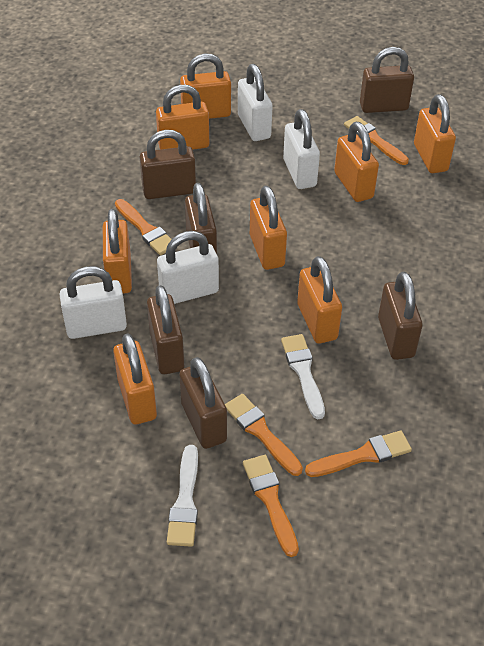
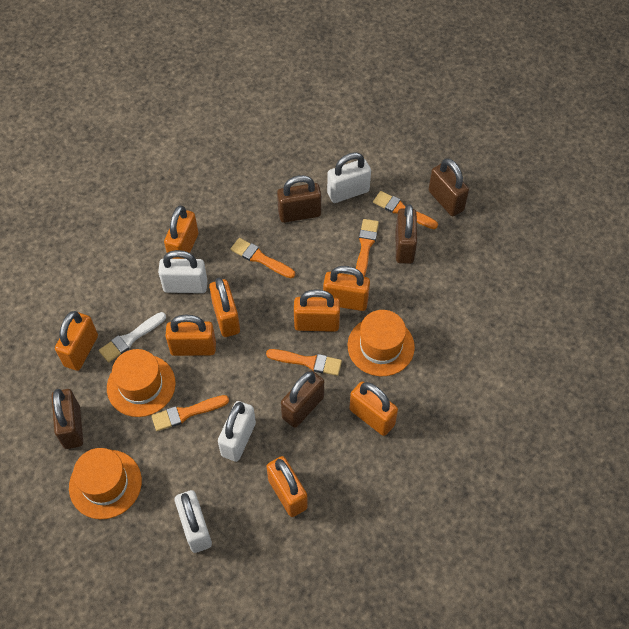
brown padlock: 6 -> 5
orange hat: 0 -> 3
white brush: 2 -> 1

